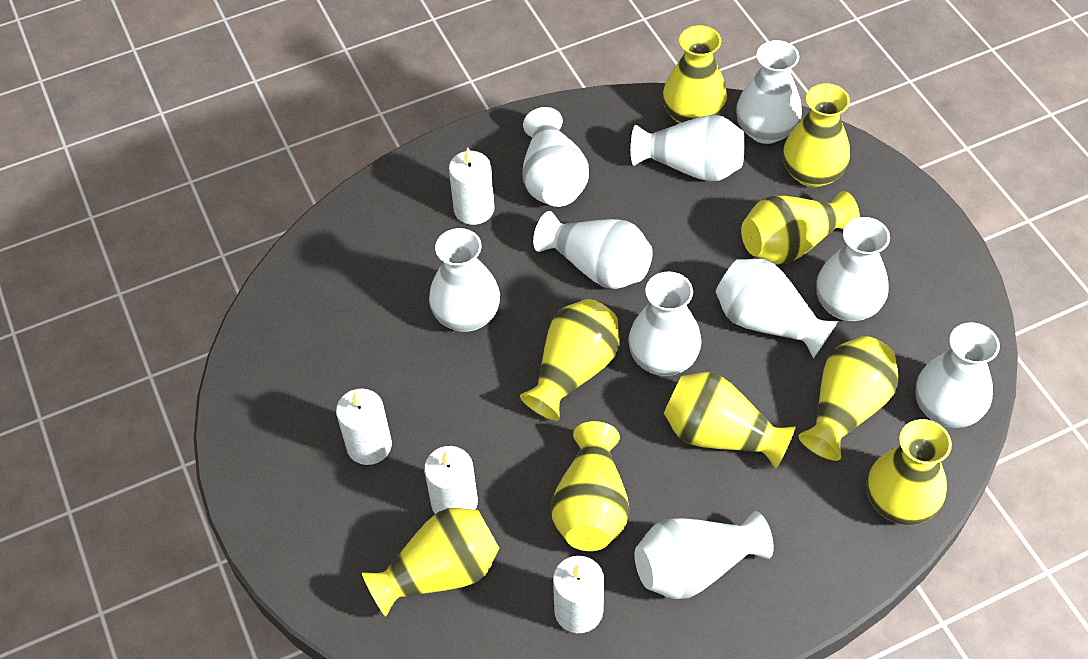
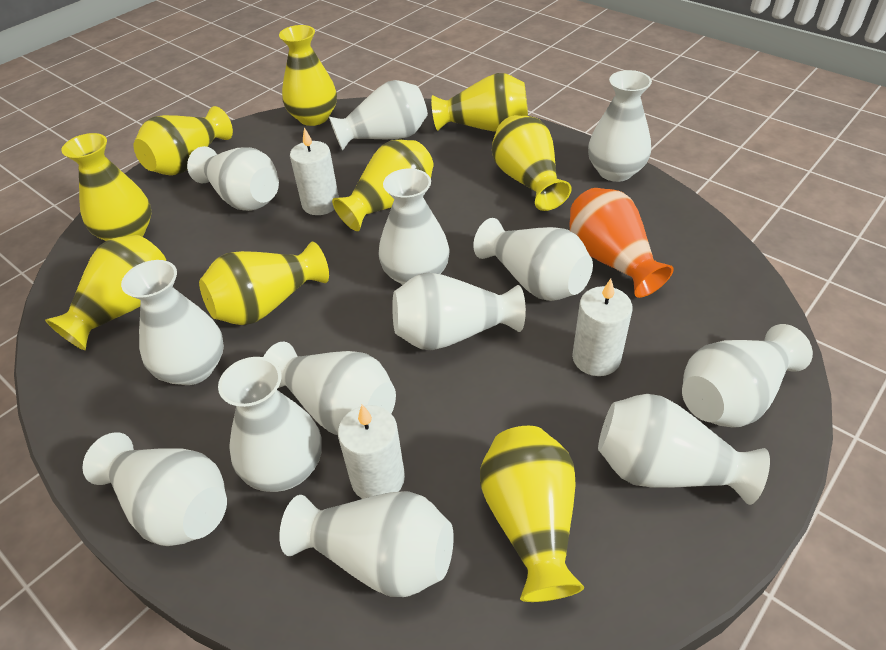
orange vase: 0 -> 1
white candle: 4 -> 3
white vase: 10 -> 13

